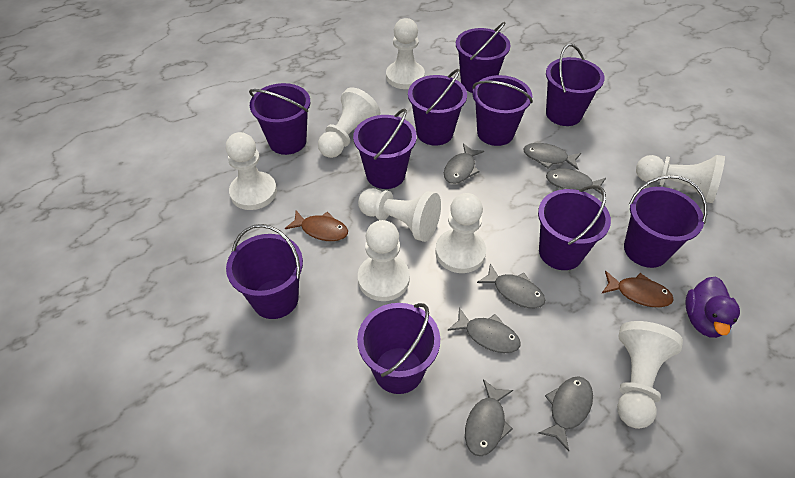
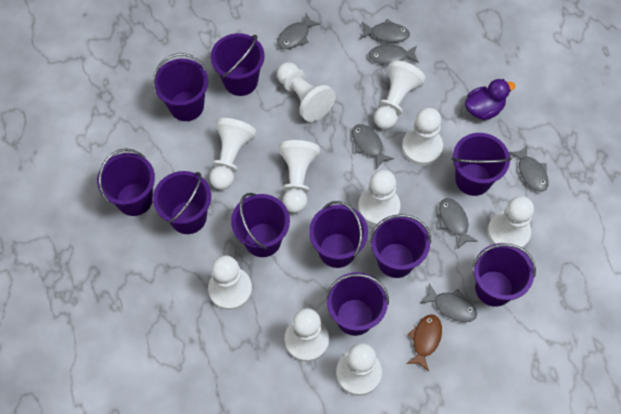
brown fish: 2 -> 1
white pawn: 8 -> 10

